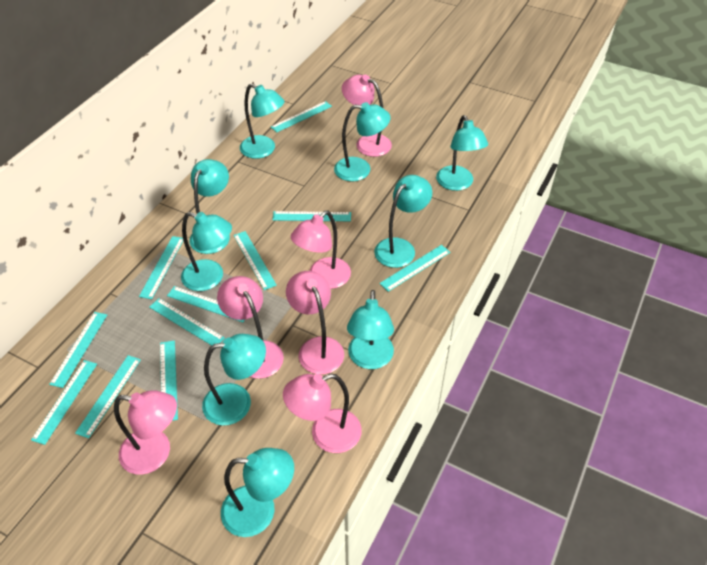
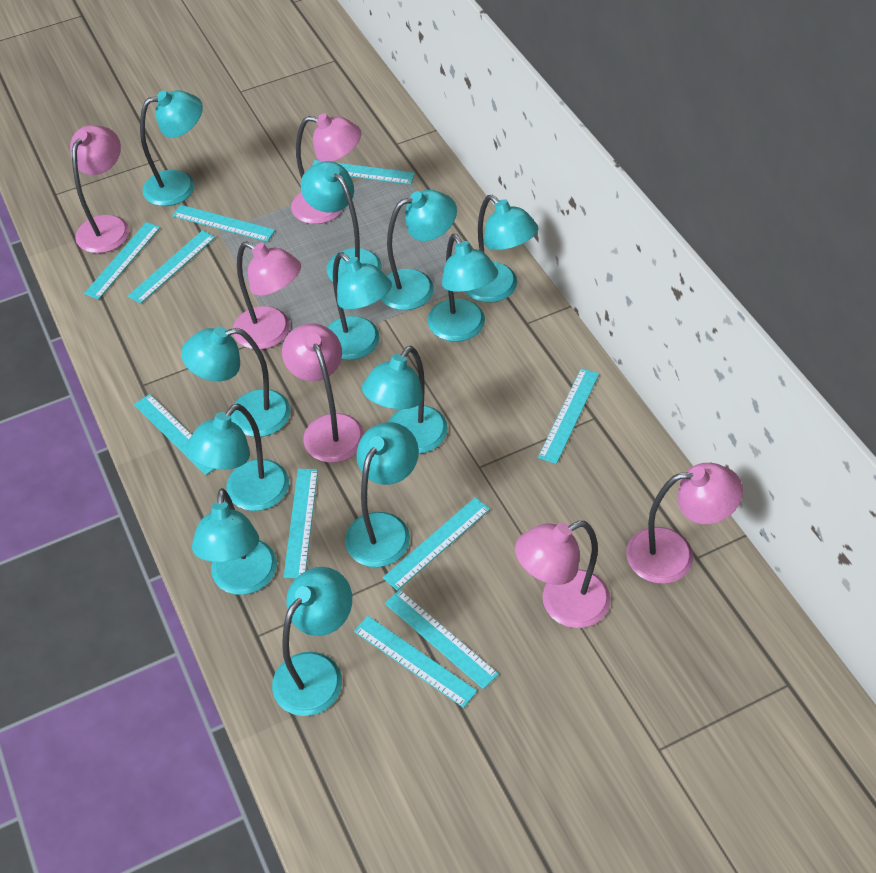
turquoise lamp: 9 -> 12
turquoise ruler: 11 -> 10

